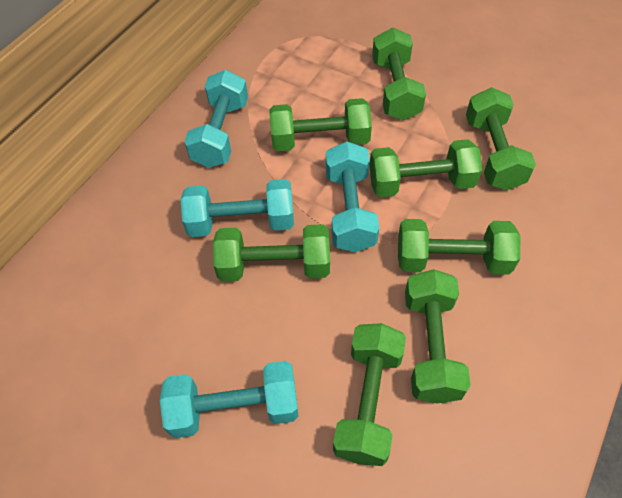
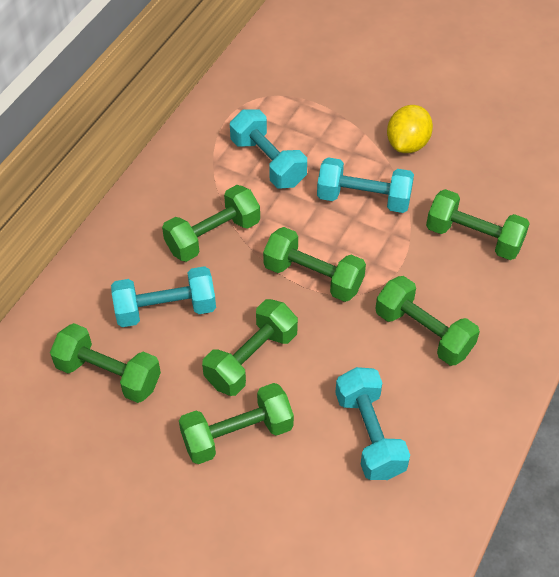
green dumbbell: 8 -> 7
yellow lemon: 0 -> 1

